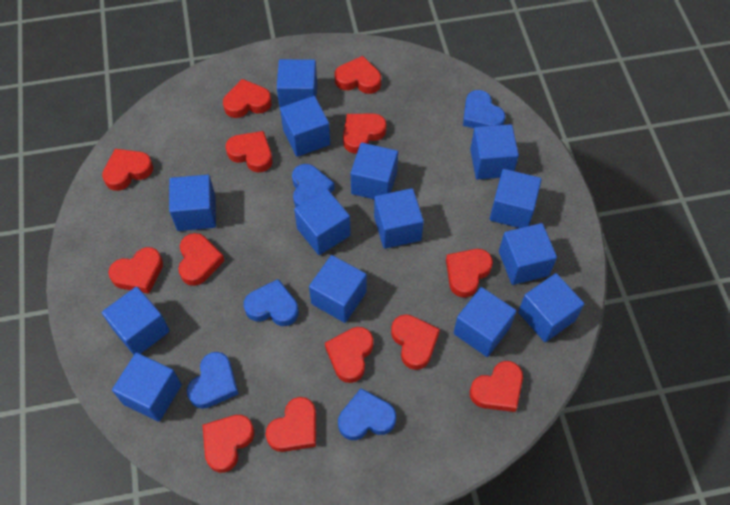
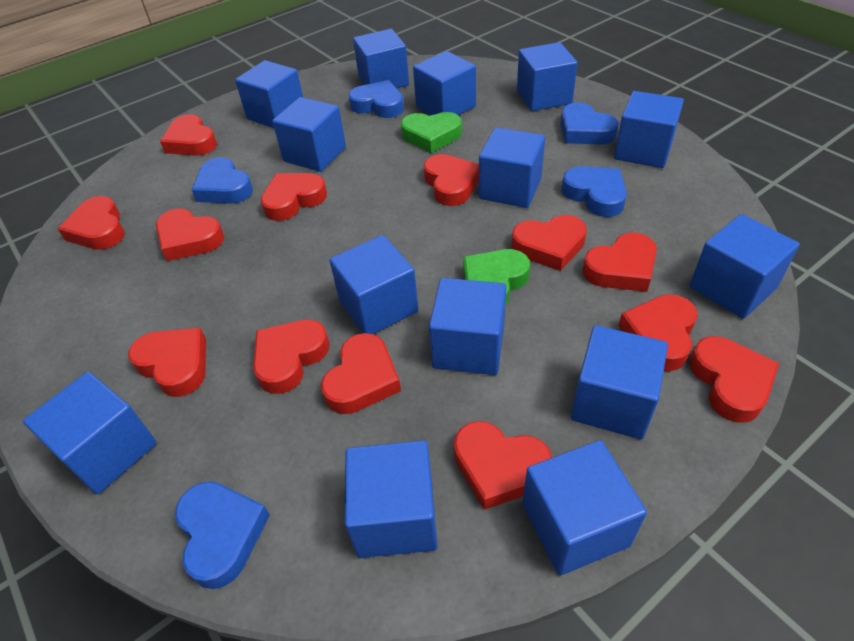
green heart: 0 -> 2

